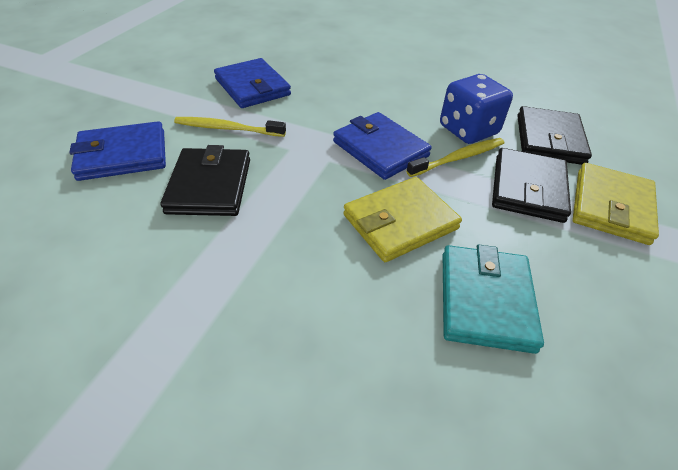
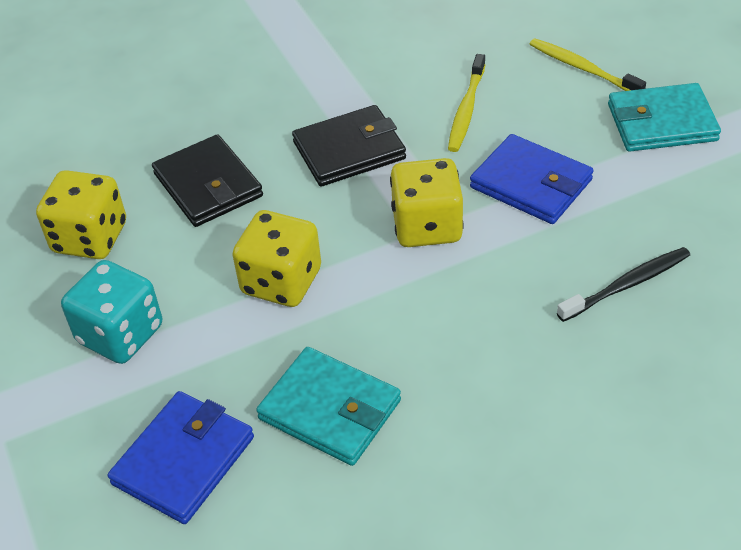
black toothbrush: 0 -> 1
black wallet: 3 -> 2
blue dice: 1 -> 0
blue wallet: 3 -> 2
turquoise dice: 0 -> 1
turquoise wallet: 1 -> 2
yellow dice: 0 -> 3
yellow wallet: 2 -> 0

